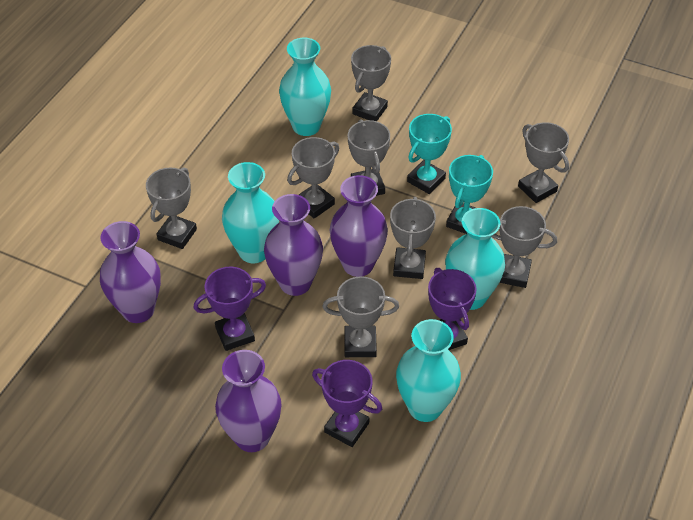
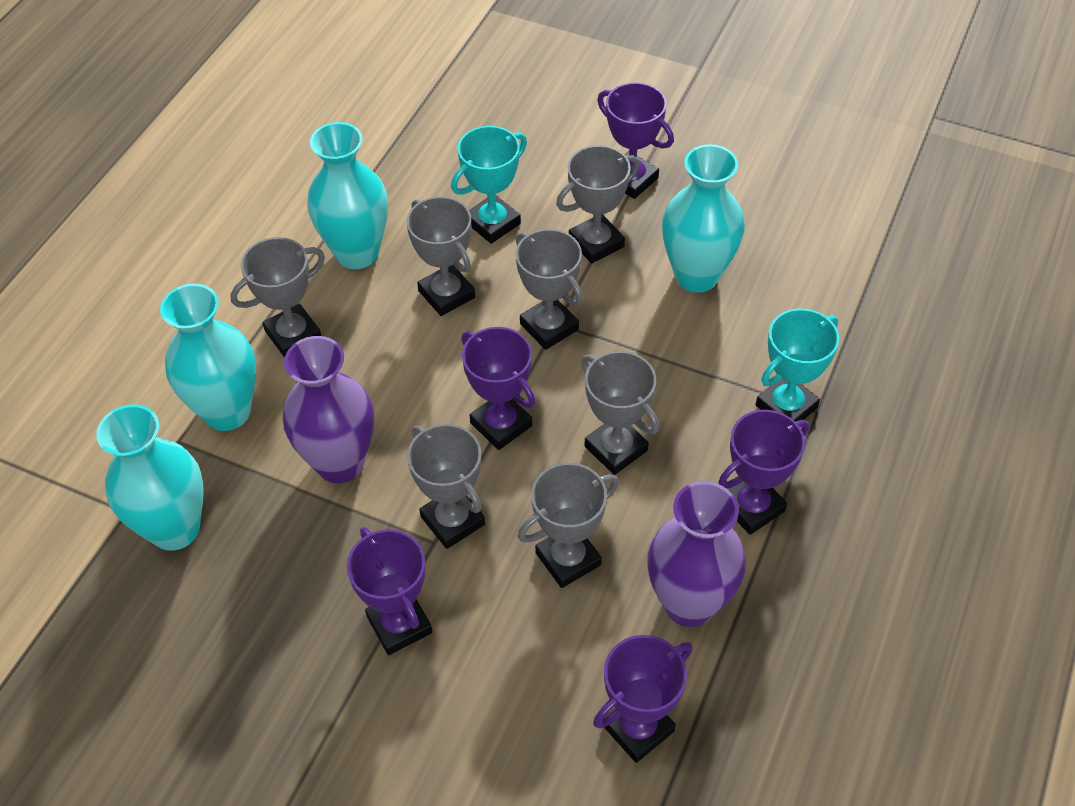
grey trophy: 8 -> 7
purple trophy: 3 -> 5
purple vase: 4 -> 2

